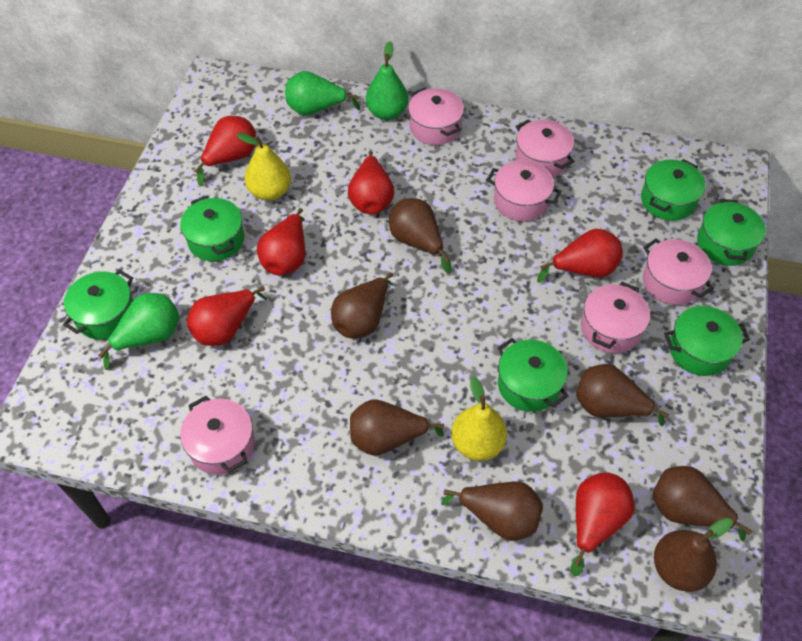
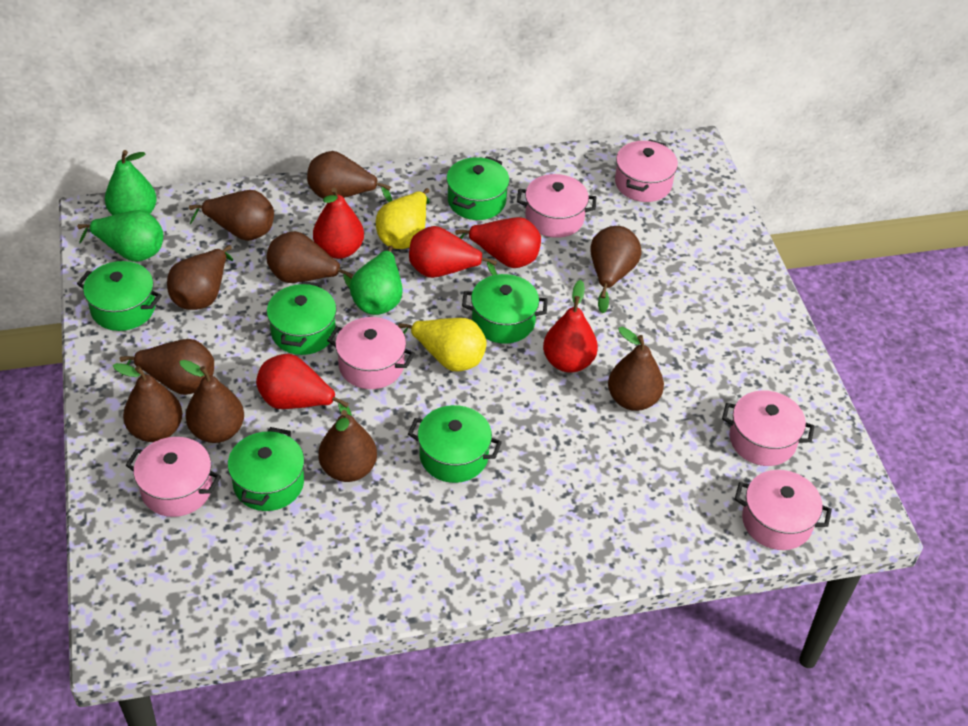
brown pear: 7 -> 10
red pear: 6 -> 5

